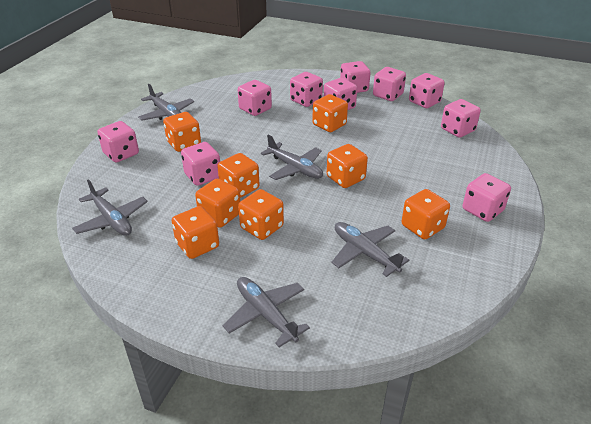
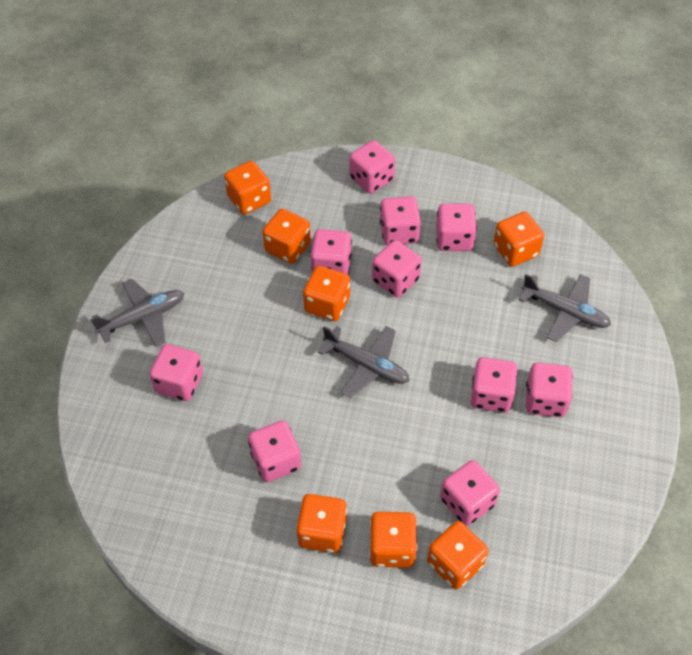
grey plane: 5 -> 3
orange dice: 8 -> 7

